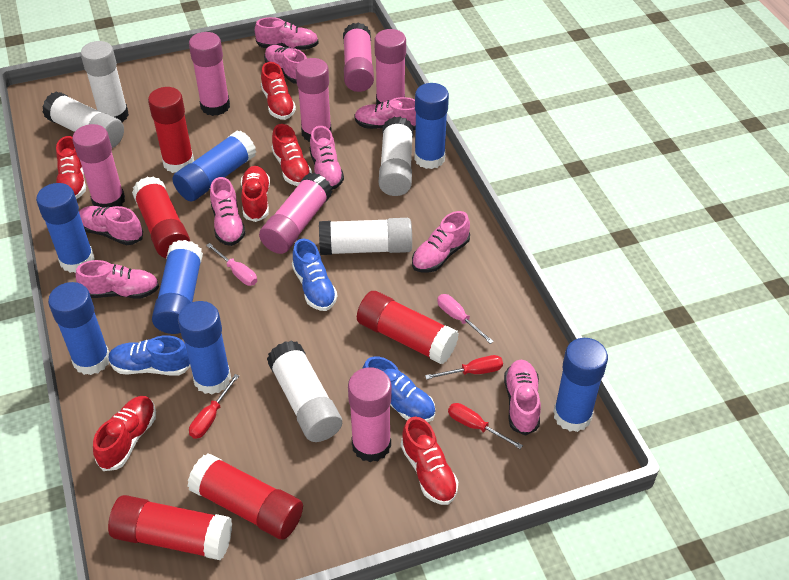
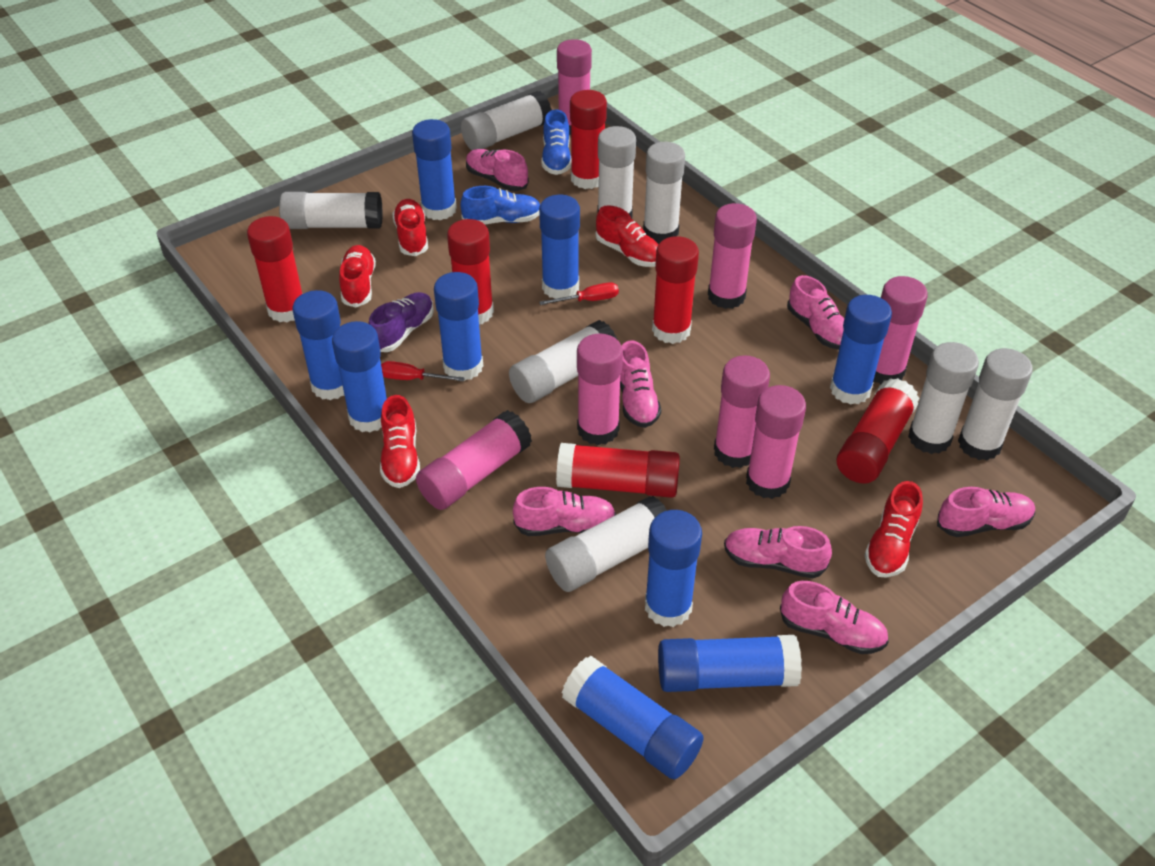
blue glue stick: 7 -> 9
blue shoe: 3 -> 2
pink screwdriver: 2 -> 0
pink shoe: 9 -> 7
purple shoe: 0 -> 1
red glue stick: 5 -> 6
red screwdriver: 3 -> 2
red shoe: 6 -> 5
white glue stick: 5 -> 8

